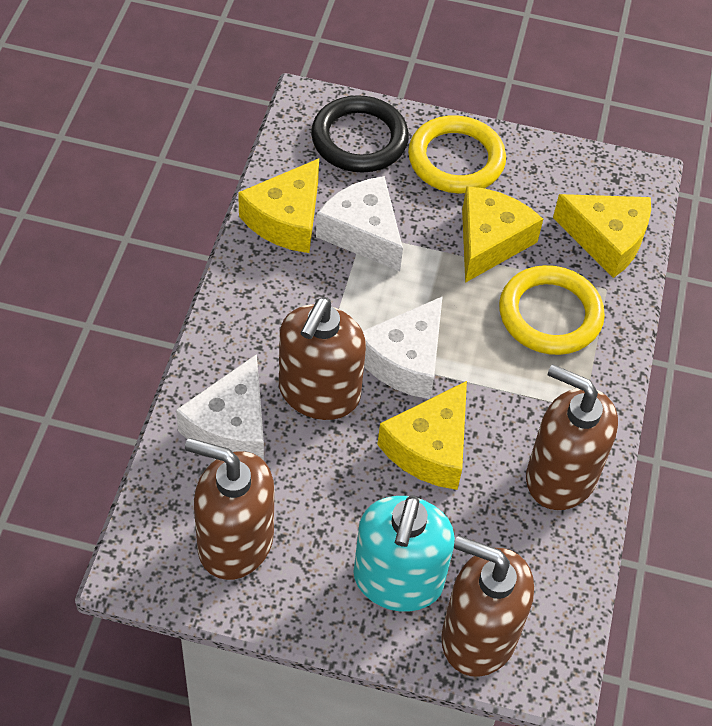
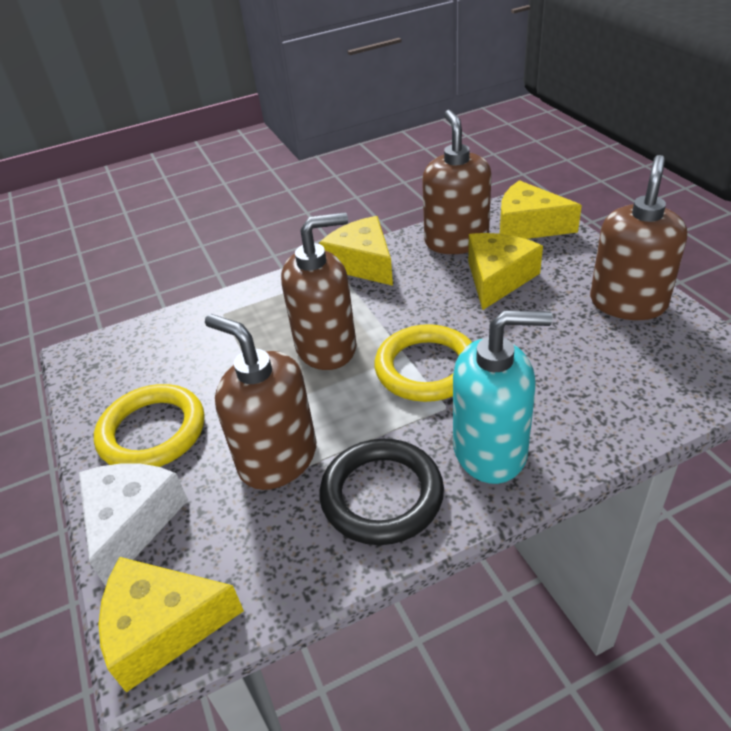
white cheese: 3 -> 1

